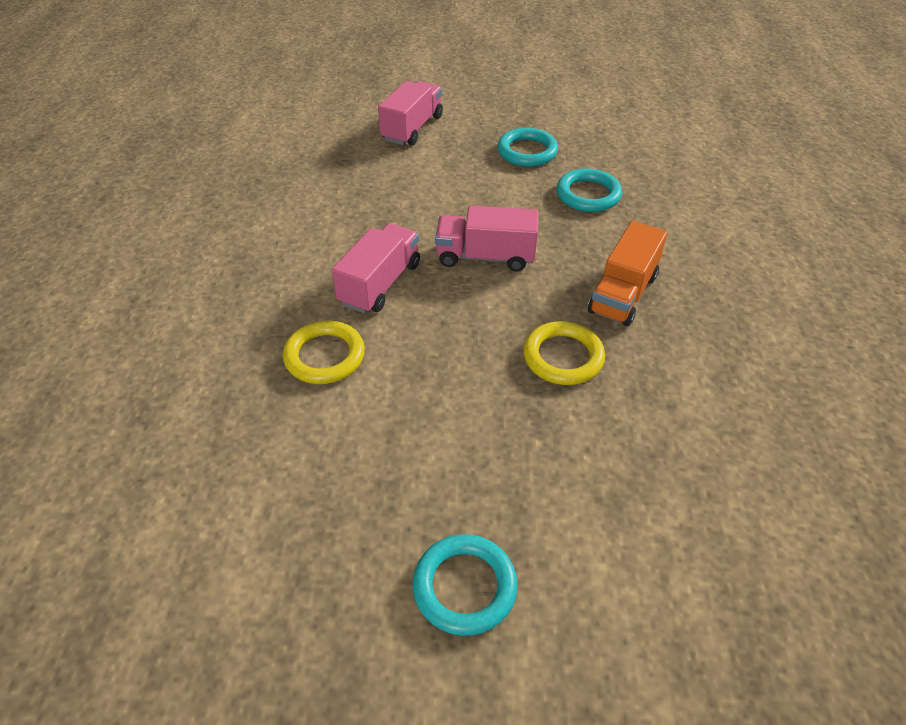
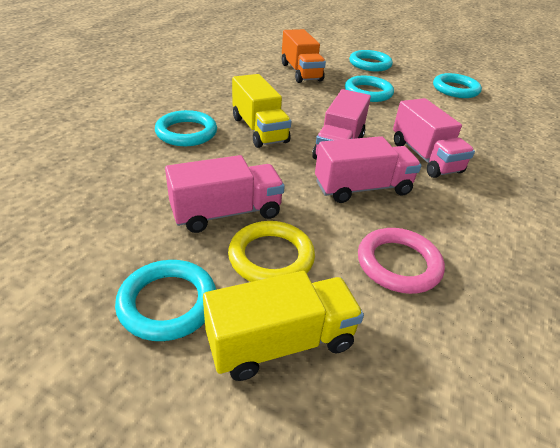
pink ring: 0 -> 1
pink truck: 3 -> 4
turquoise ring: 3 -> 5
yellow ring: 2 -> 1
yellow truck: 0 -> 2

